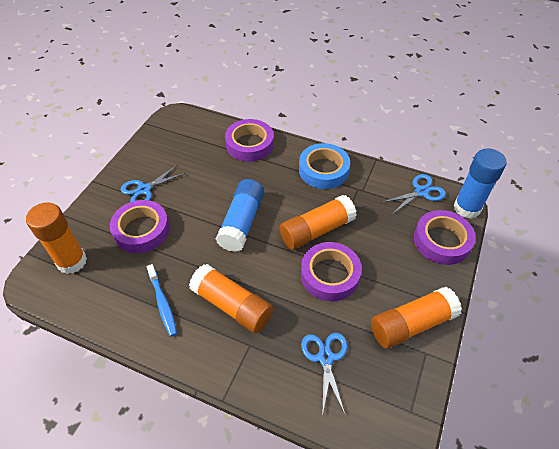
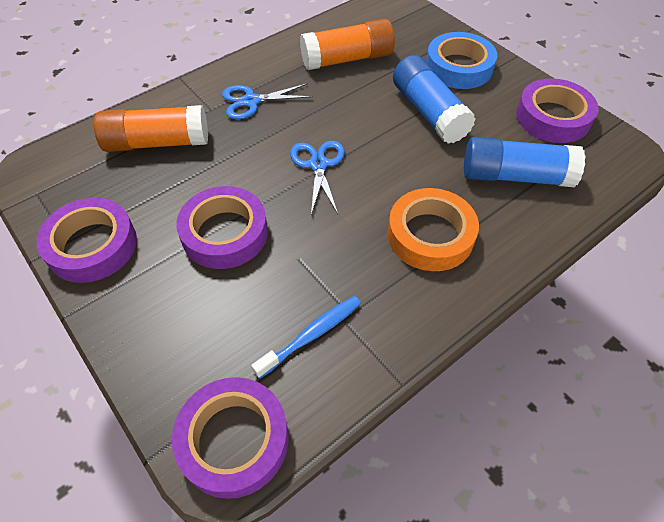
blue scissors: 3 -> 2
orange glue stick: 4 -> 2
orange tape: 0 -> 1

